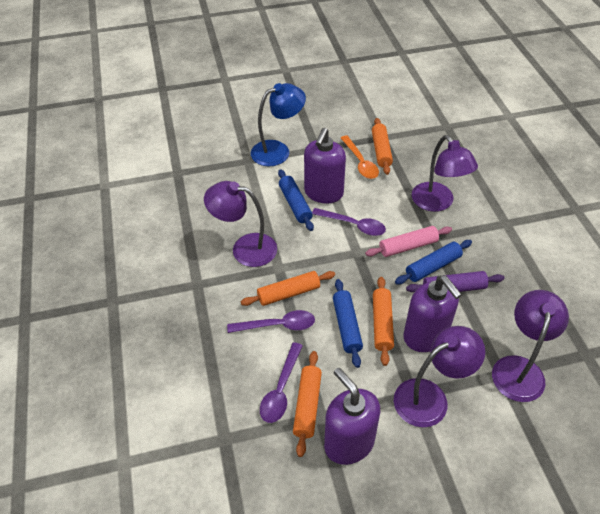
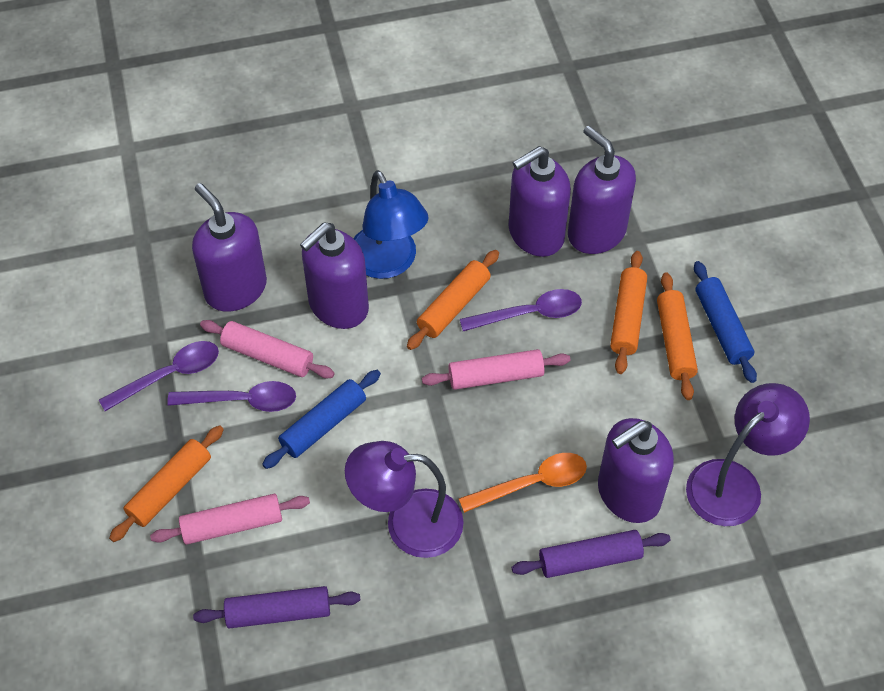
blue rolling pin: 3 -> 2
pink rolling pin: 1 -> 3
purple lamp: 4 -> 2
purple rolling pin: 1 -> 2
purple soap dispenser: 3 -> 5

